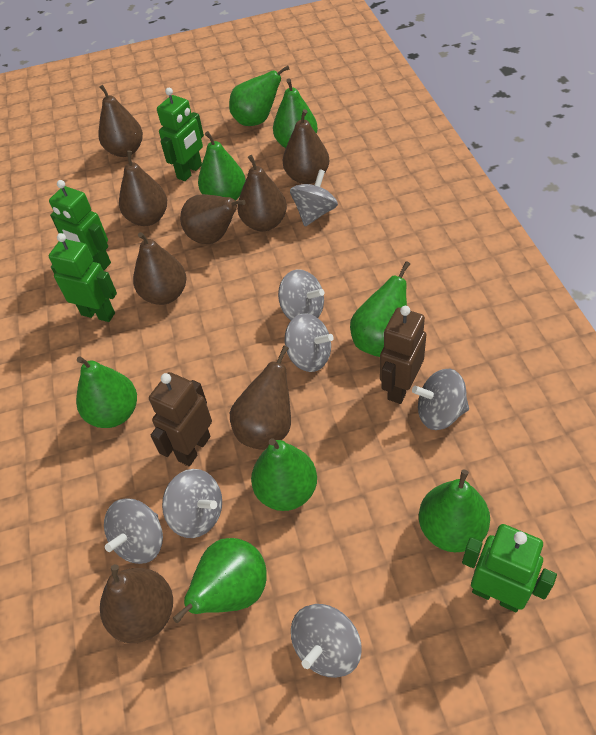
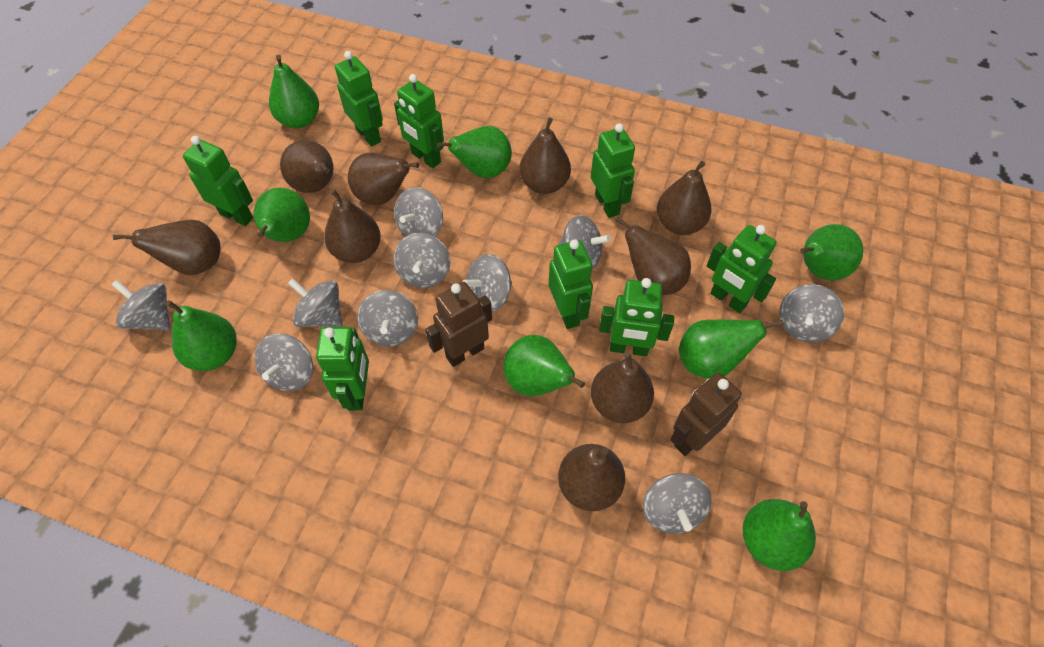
brown pear: 8 -> 9
green robot: 4 -> 8
grey spinning top: 7 -> 10

